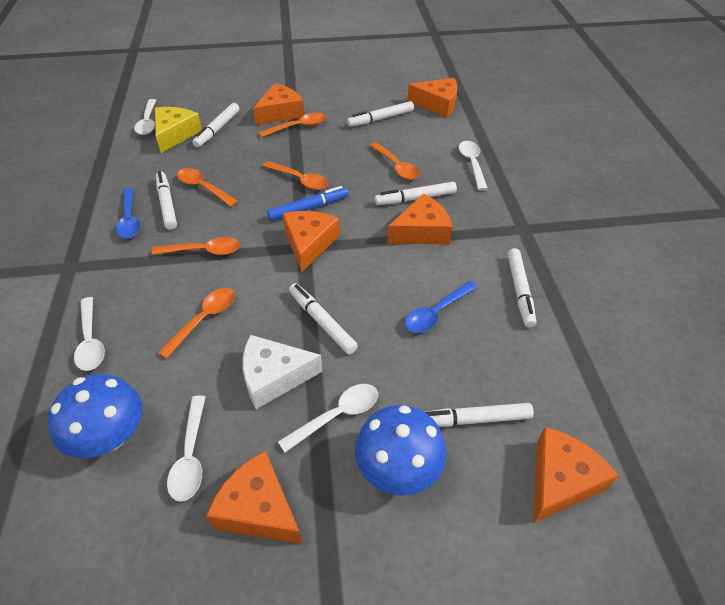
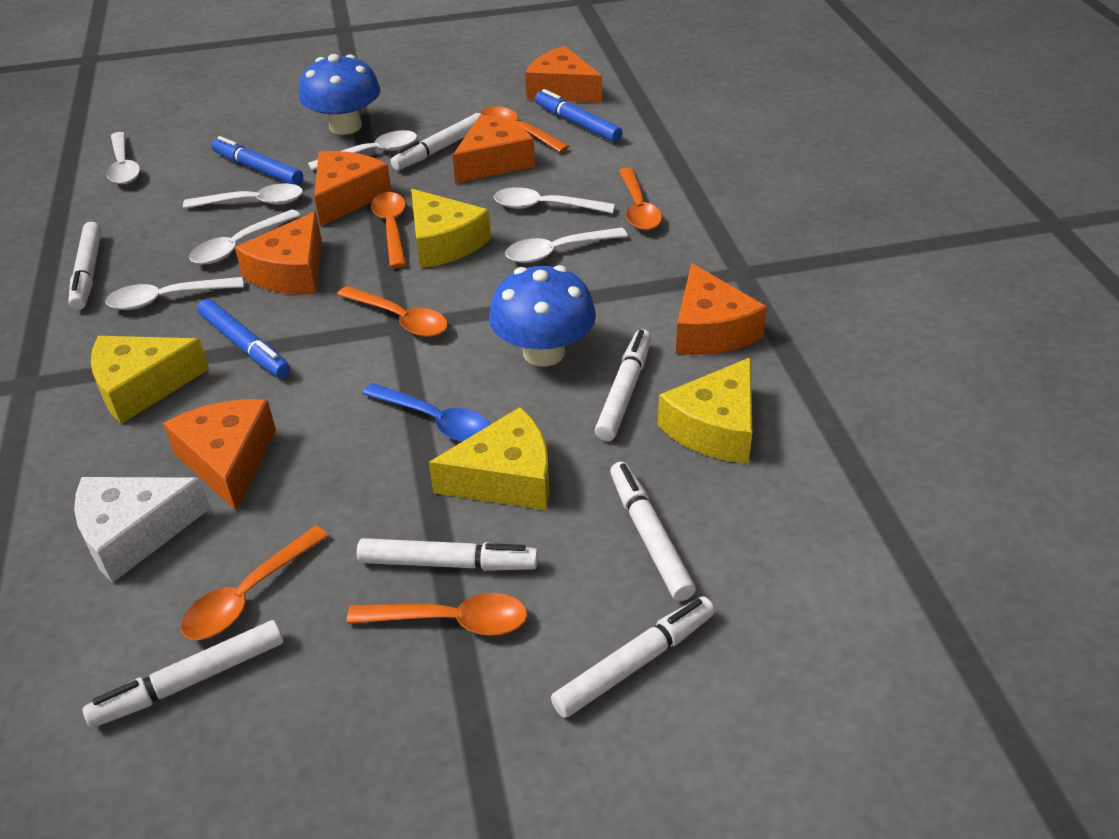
blue marker: 1 -> 3
blue spoon: 2 -> 1
white spoon: 5 -> 7
yellow cheese: 1 -> 4

